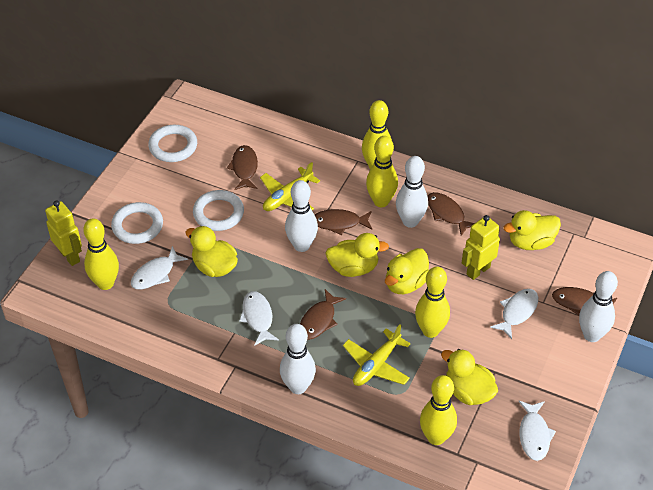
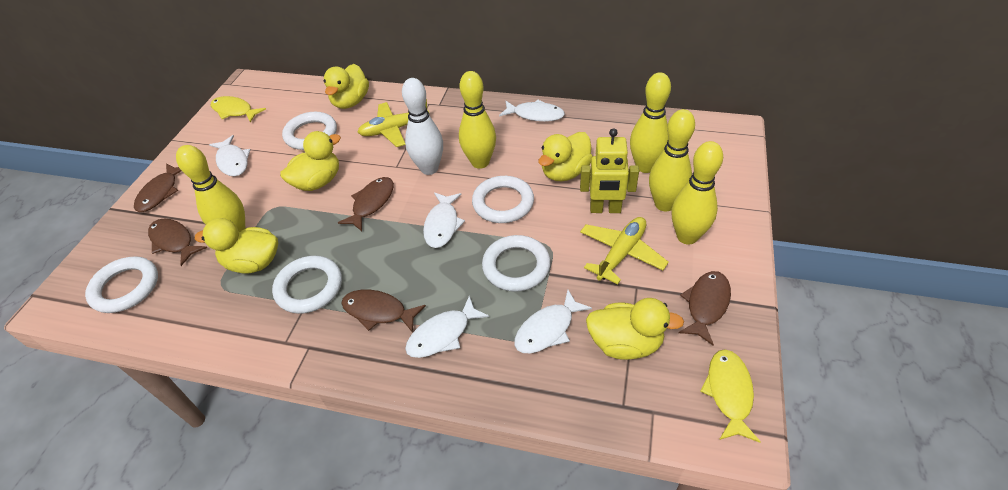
white bowling pin: 4 -> 1
white fish: 4 -> 5
white ring: 3 -> 5
yellow fish: 0 -> 2
yellow robot: 2 -> 1

